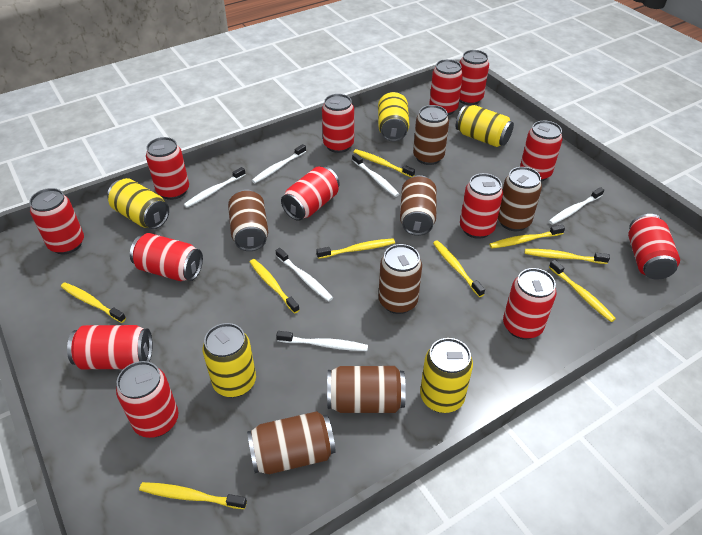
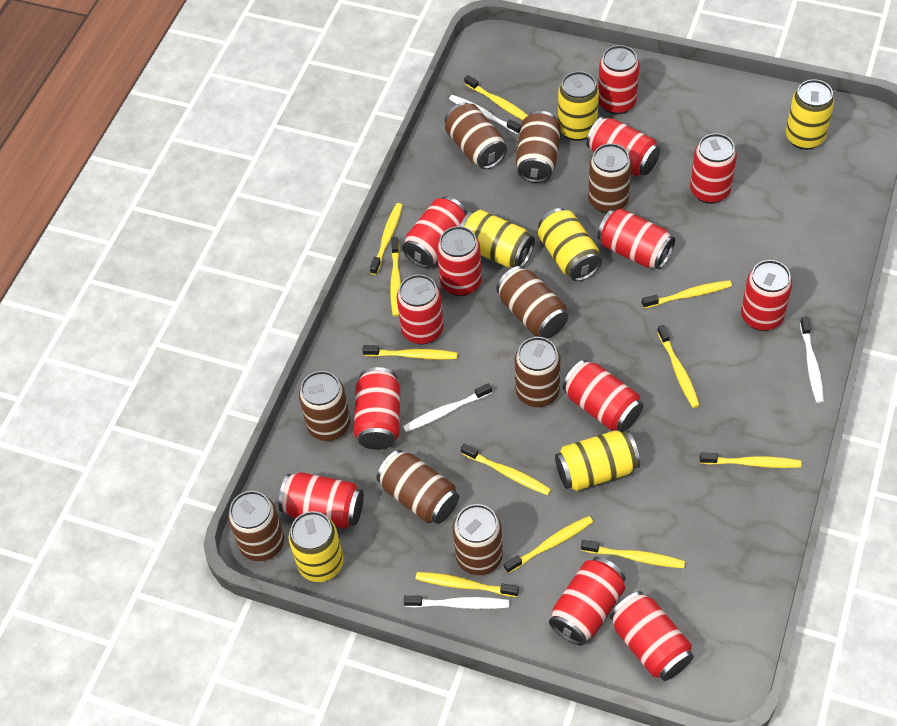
brown can: 7 -> 9
white toothbrush: 6 -> 4
yellow can: 5 -> 6
yellow toothbrush: 9 -> 11

